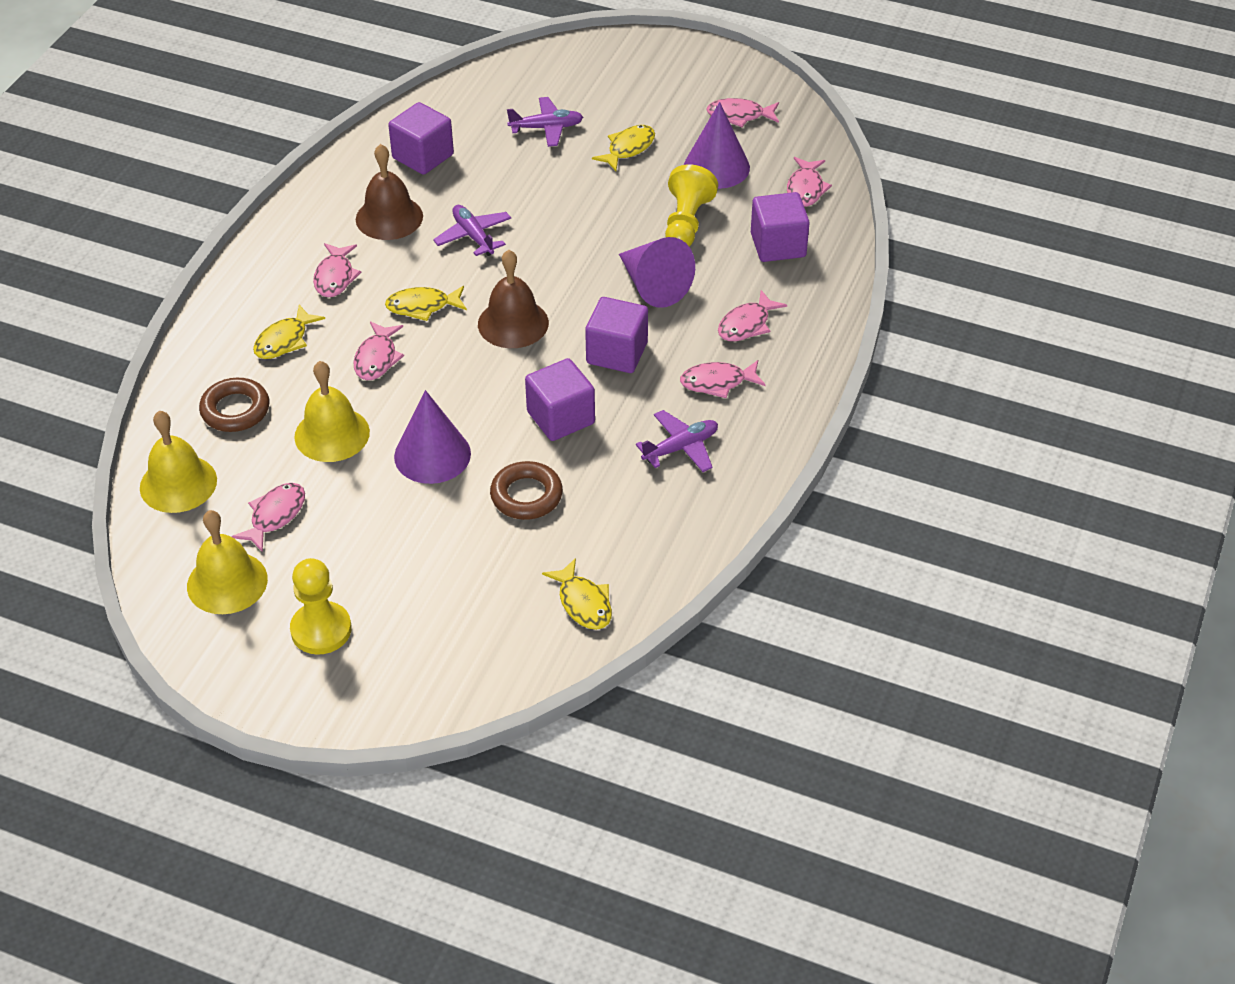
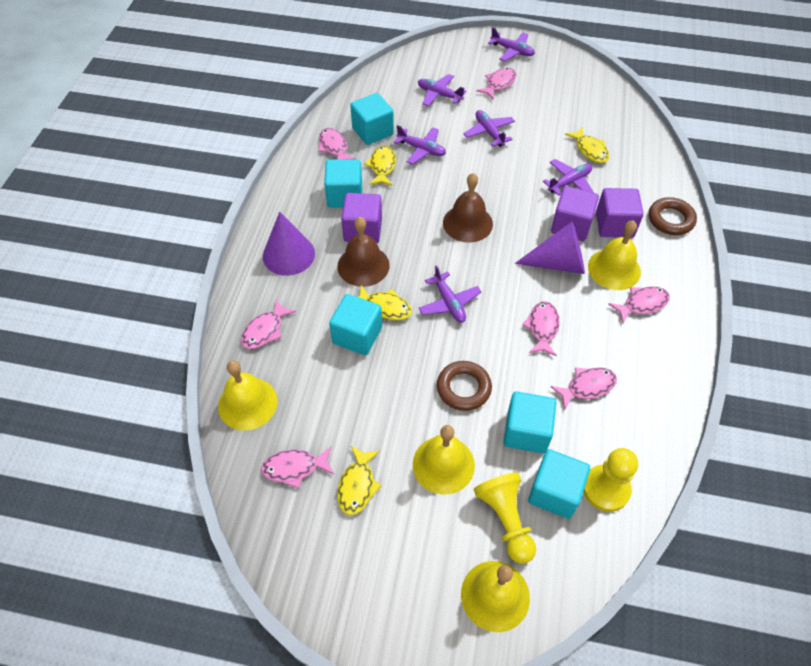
purple cone: 3 -> 2
purple cube: 4 -> 3
purple plane: 3 -> 6
turquoise cube: 0 -> 5
yellow bell: 3 -> 4

